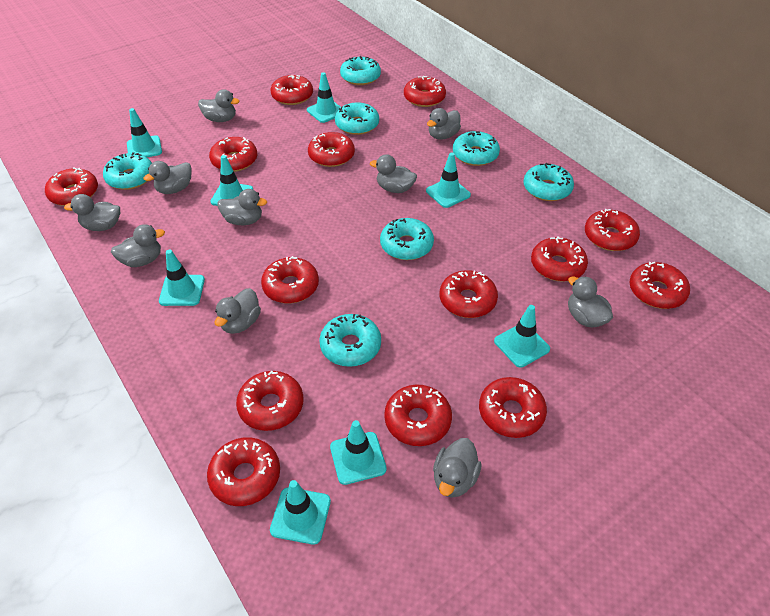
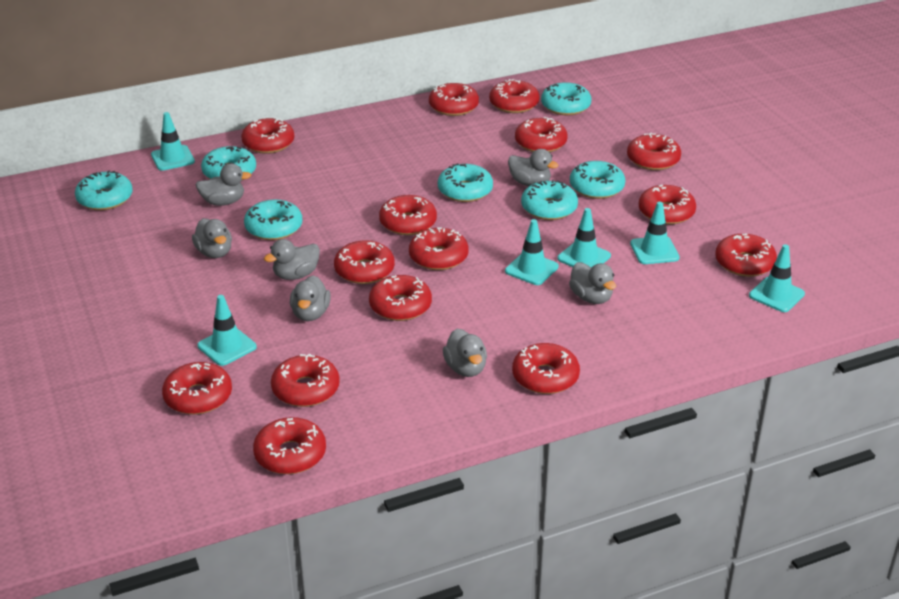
grey duck: 10 -> 7
red donut: 14 -> 15
turquoise traffic cone: 8 -> 6

